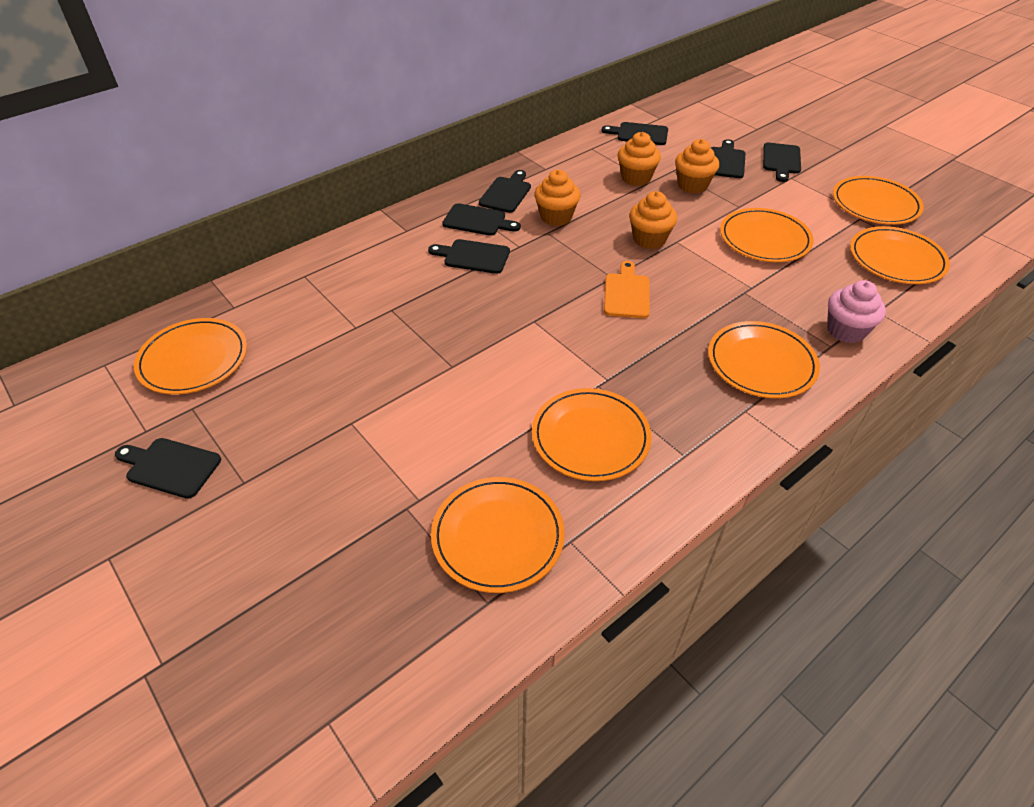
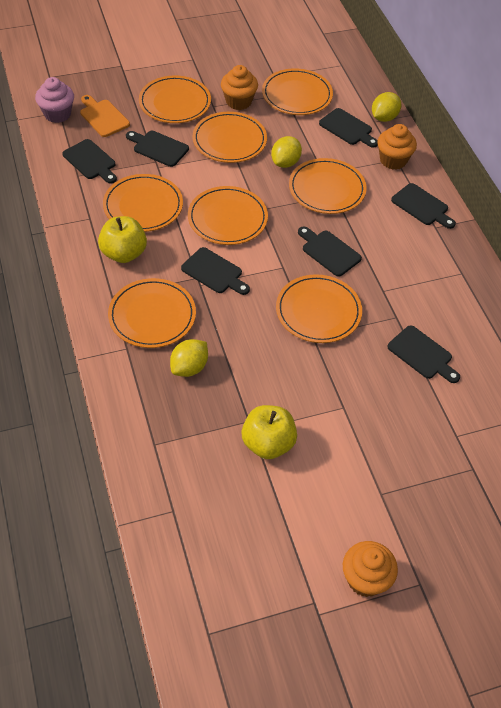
orange cupcake: 4 -> 3
orange plate: 7 -> 8
yellow apple: 0 -> 2
yellow lemon: 0 -> 3

